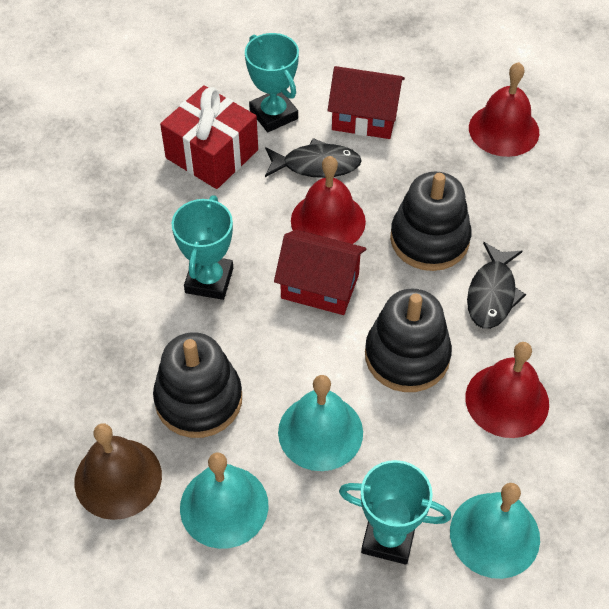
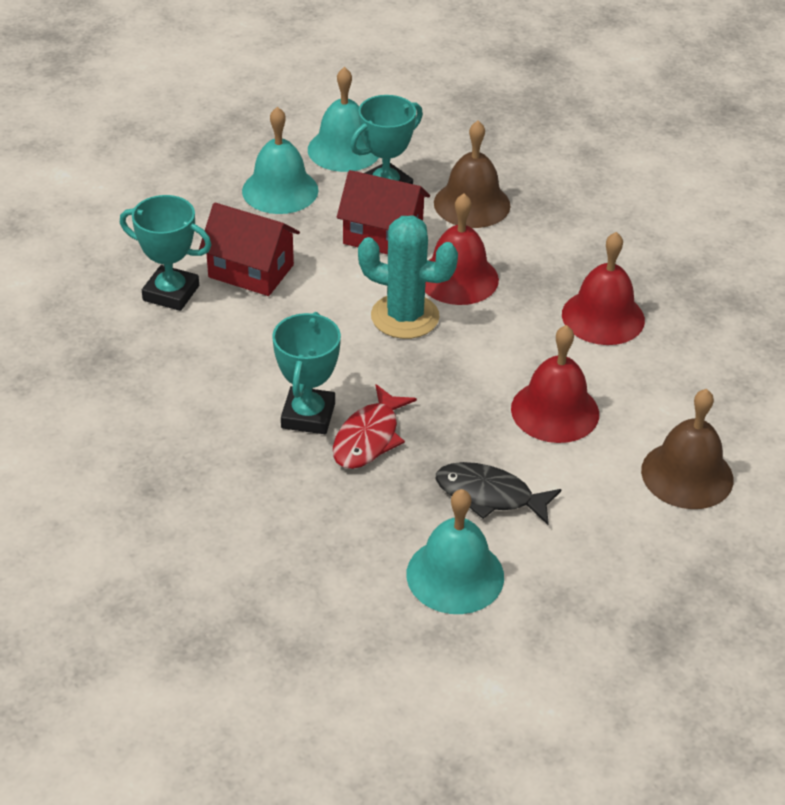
black fish: 2 -> 1
black stacking toy: 3 -> 0
brown bell: 1 -> 2
red fish: 0 -> 1
red gift: 1 -> 0
turquoise cactus: 0 -> 1

